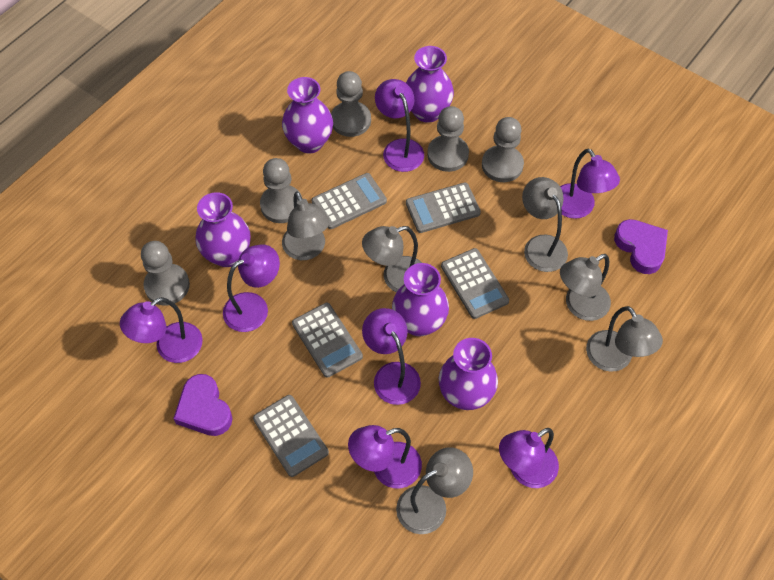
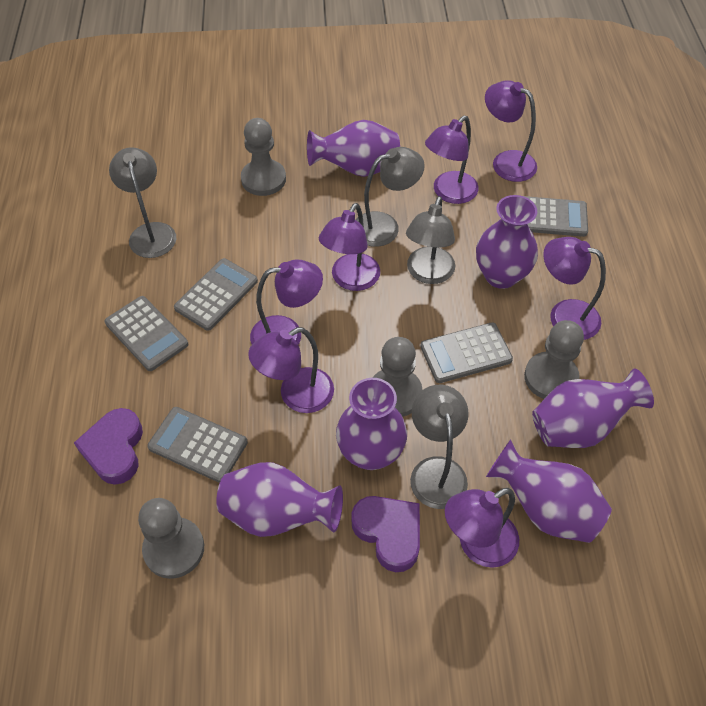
grey lamp: 6 -> 4
grey pawn: 5 -> 4
purple vase: 5 -> 6

